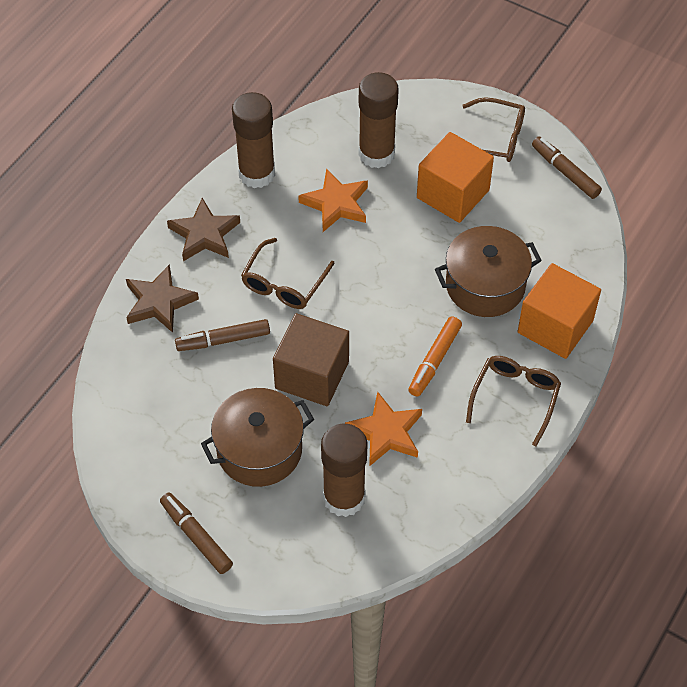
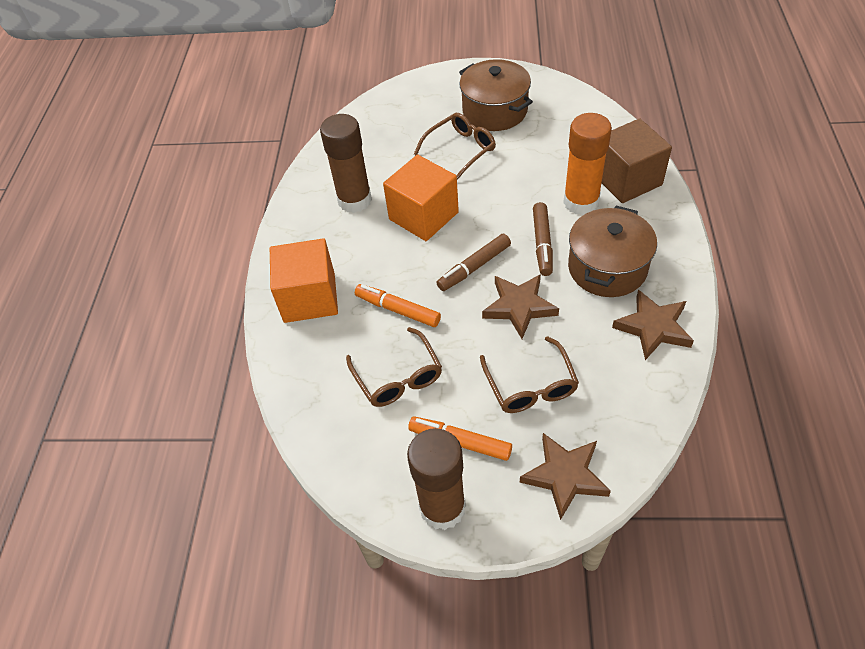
brown glue stick: 3 -> 2
brown marker: 3 -> 2
brown star: 2 -> 3
orange glue stick: 0 -> 1
orange marker: 1 -> 2
orange star: 2 -> 0

